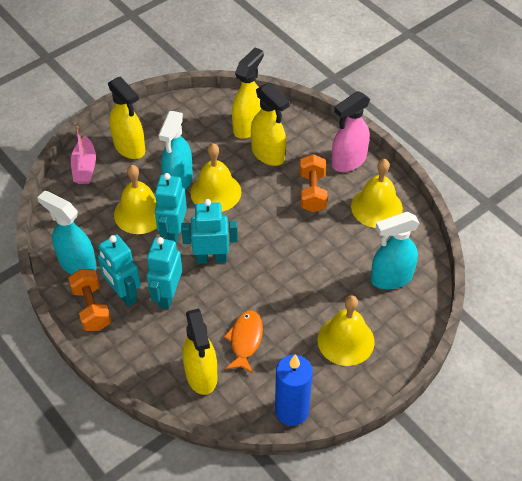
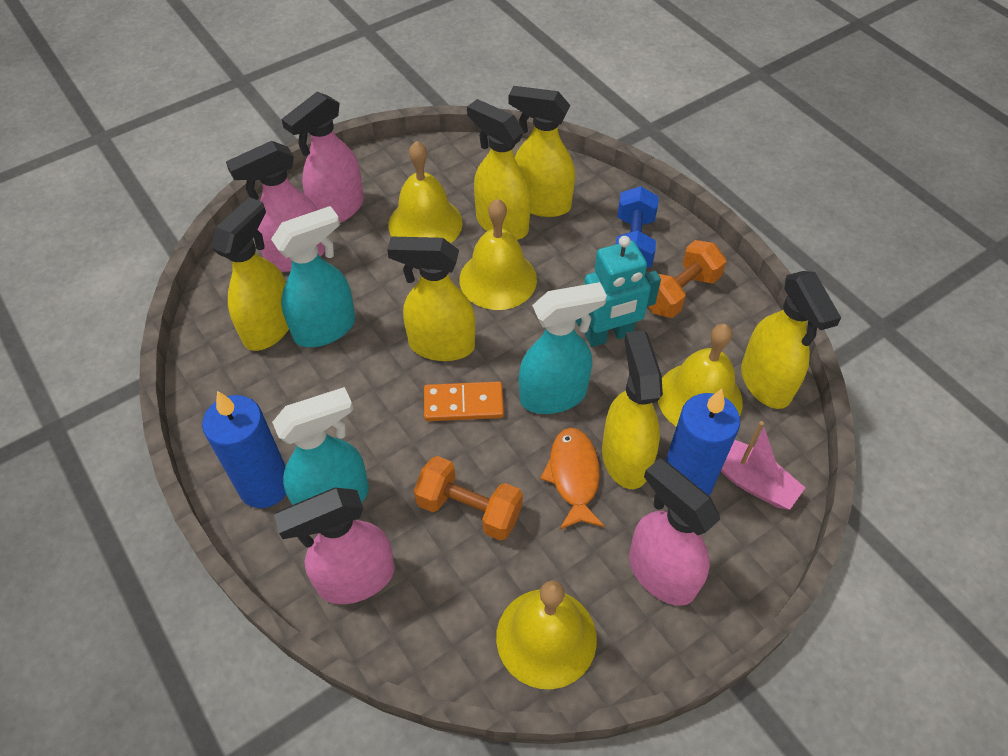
blue candle: 1 -> 2
blue dumbbell: 0 -> 1
orange domino: 0 -> 1
pink spray bottle: 1 -> 4
turquoise robot: 4 -> 1
yellow spray bottle: 4 -> 6

